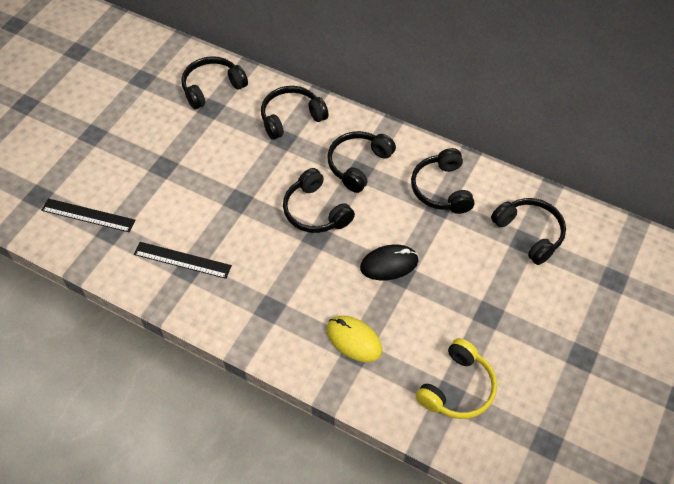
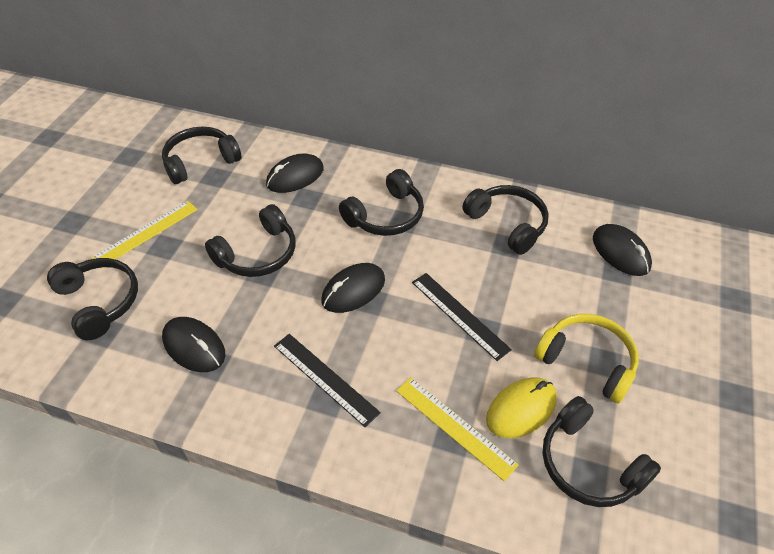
black mouse: 1 -> 4
yellow ruler: 0 -> 2

